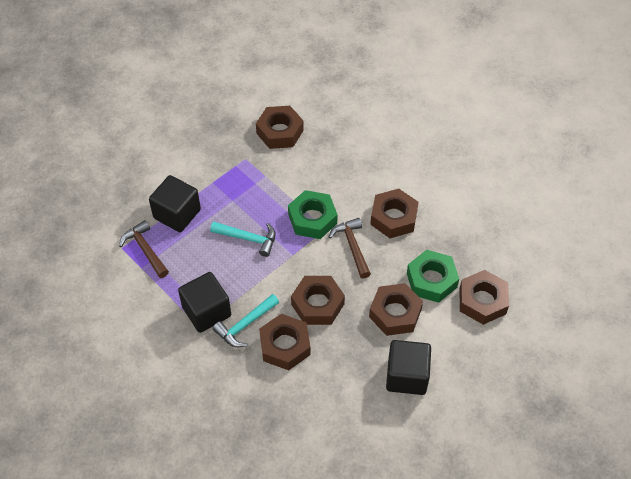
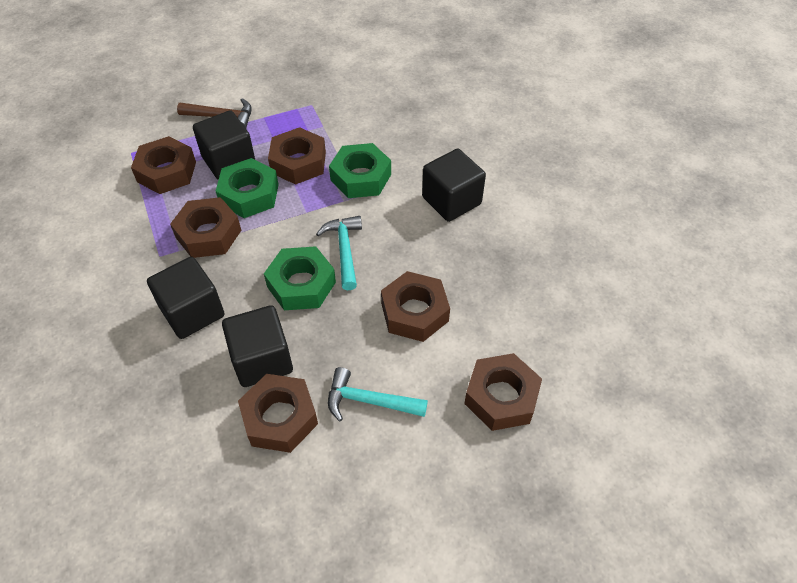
black cube: 3 -> 4
brown hammer: 2 -> 1
green nut: 2 -> 3

